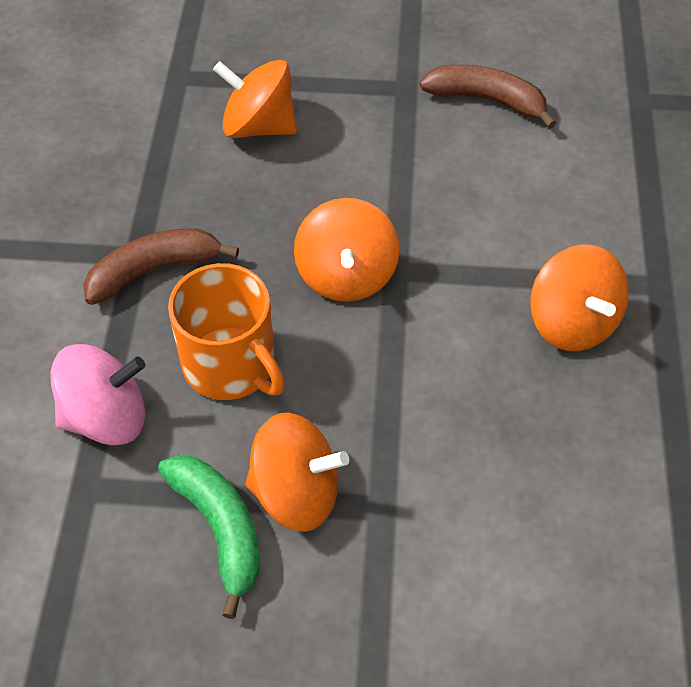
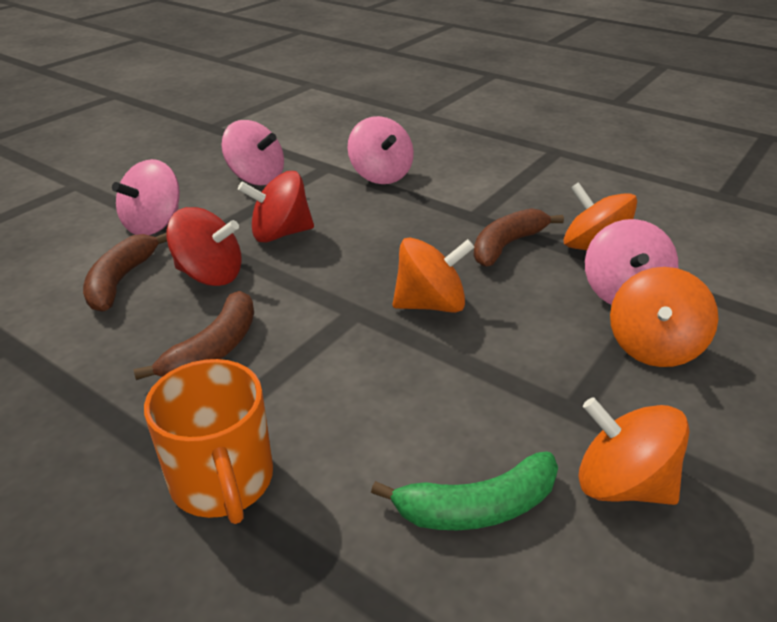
brown banana: 2 -> 3
pink spinning top: 1 -> 4
red spinning top: 0 -> 2

